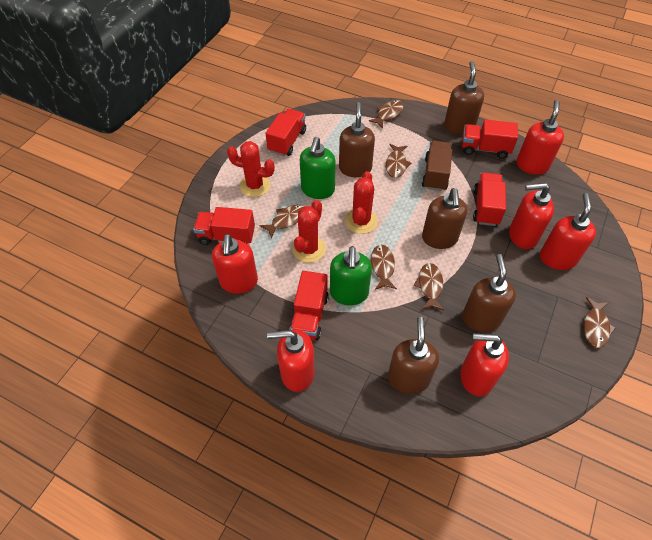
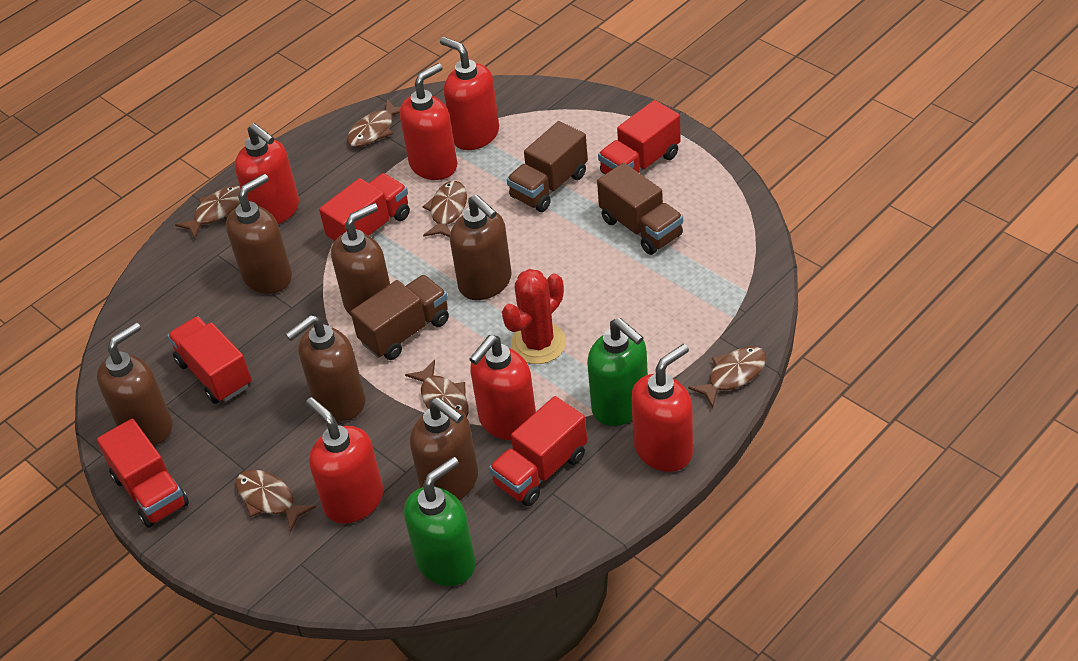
brown soap dispenser: 5 -> 6
brown truck: 1 -> 3
red cactus: 3 -> 1

